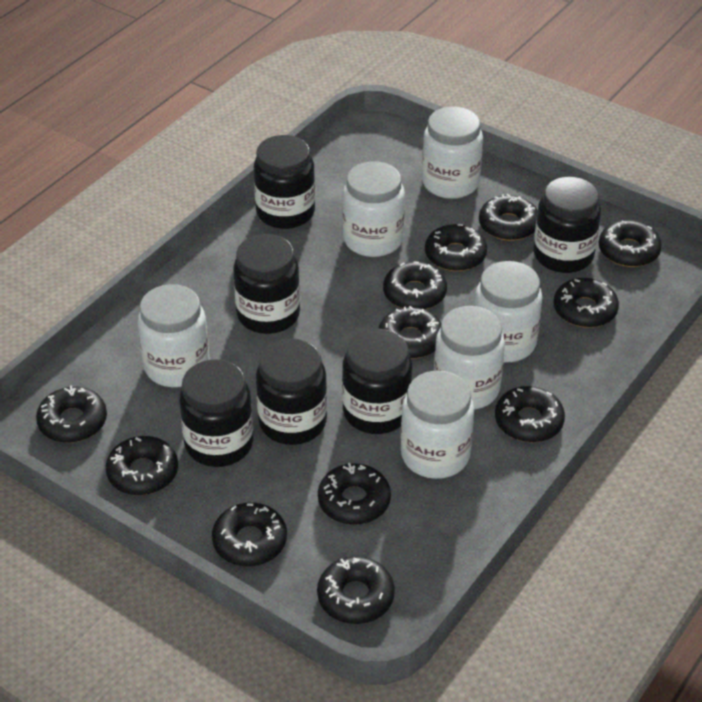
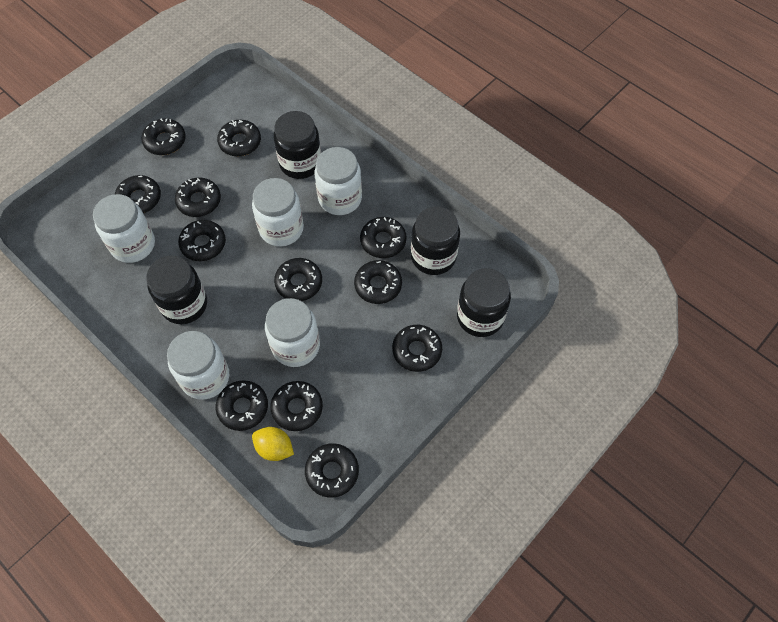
black jar: 6 -> 4
white jar: 6 -> 5
yellow lemon: 0 -> 1

